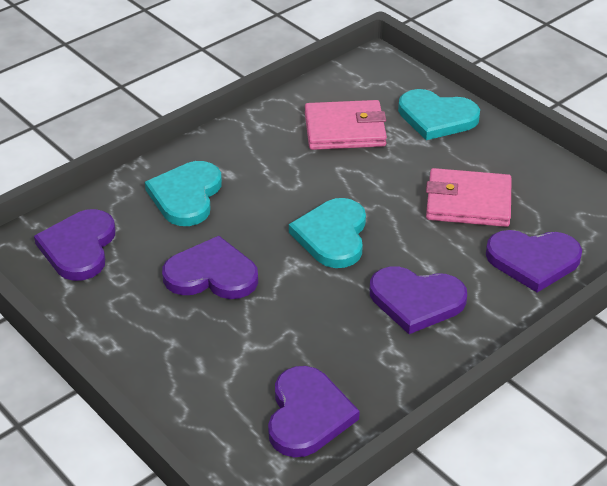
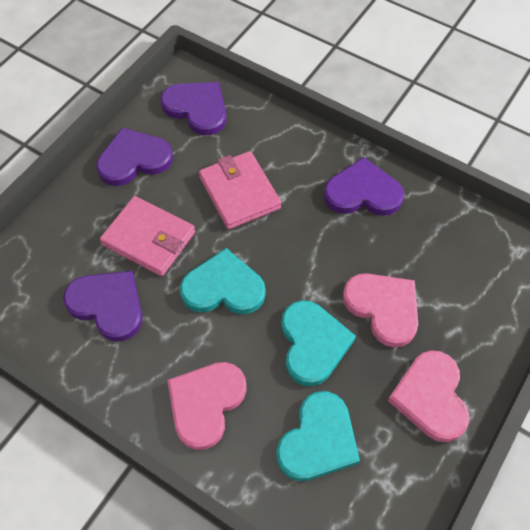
pink heart: 0 -> 3
purple heart: 5 -> 4

